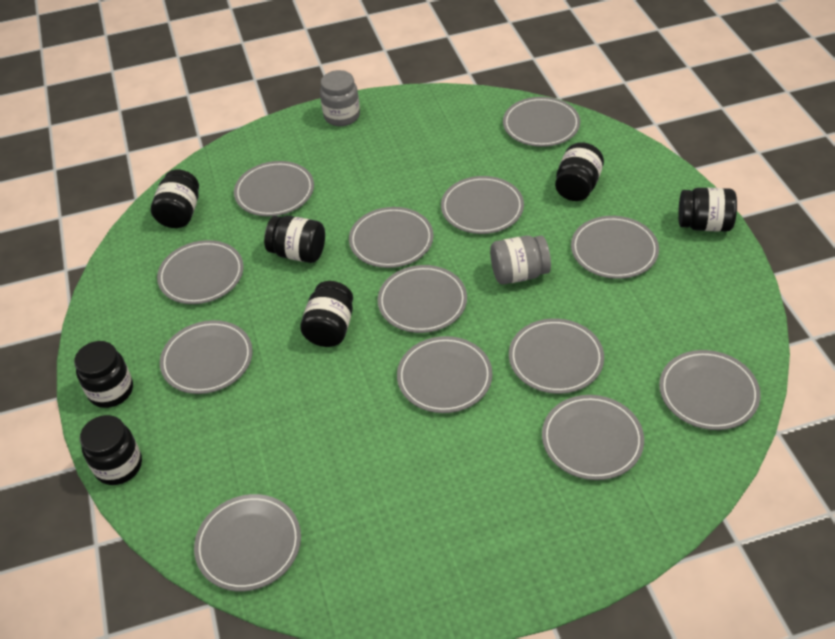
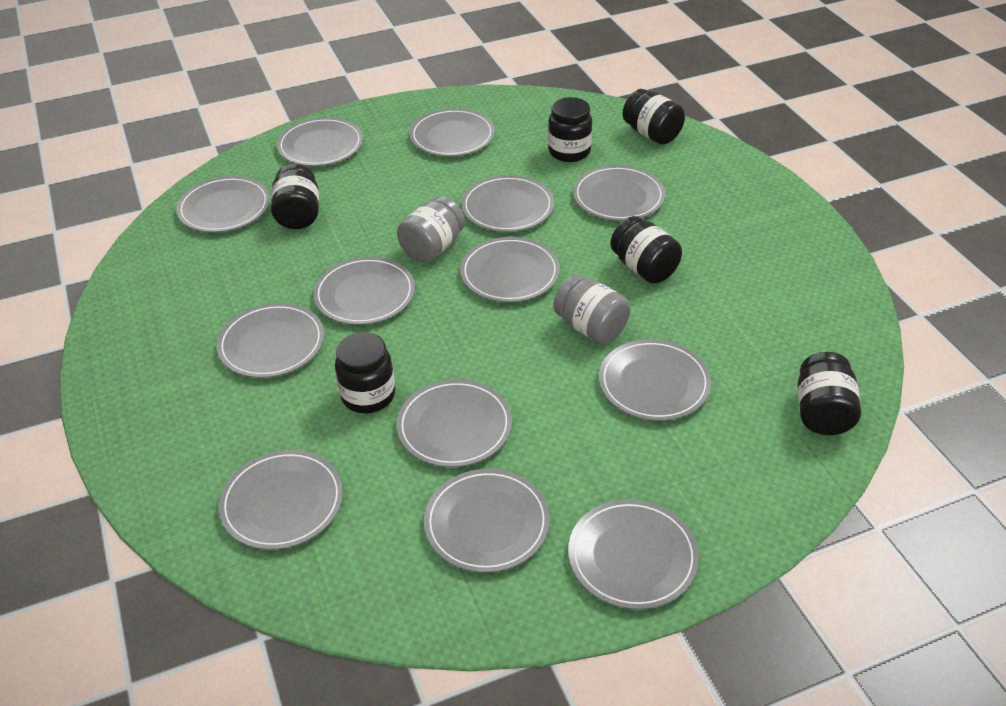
black jar: 7 -> 6

